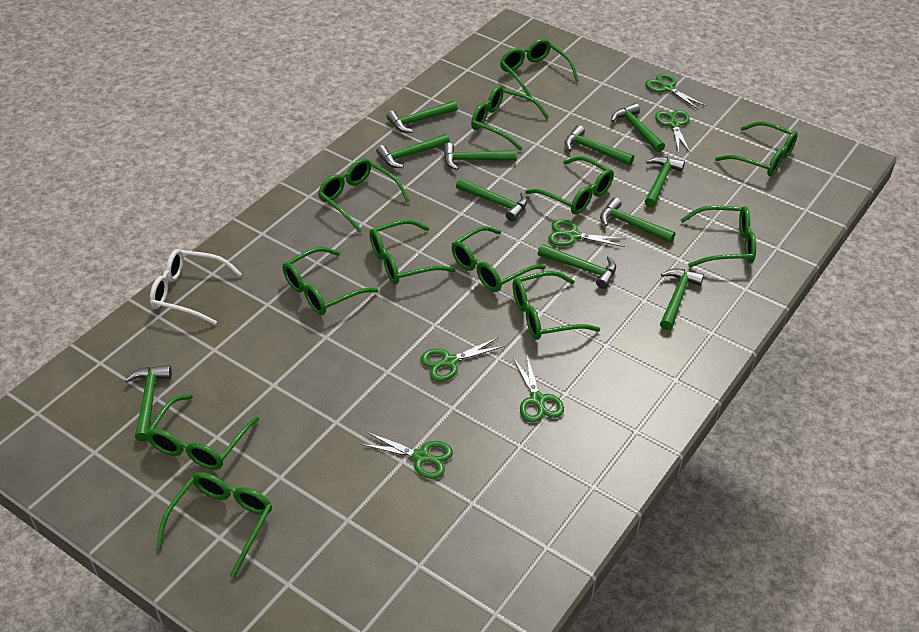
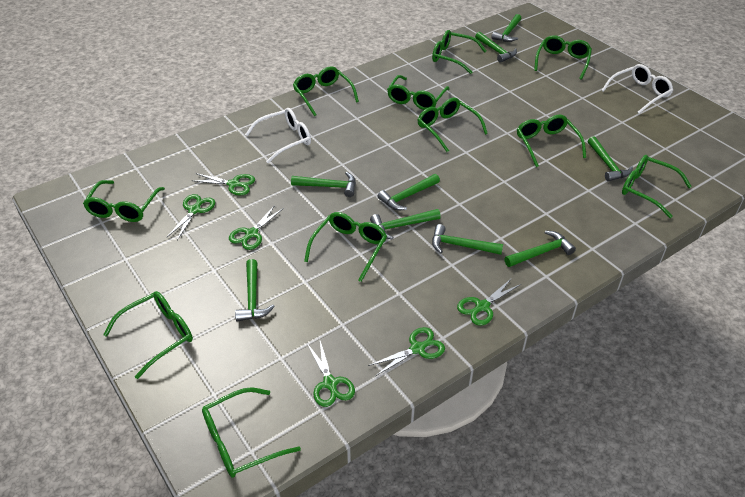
green glasses: 12 -> 11
green hammer: 11 -> 9
white glasses: 1 -> 2

